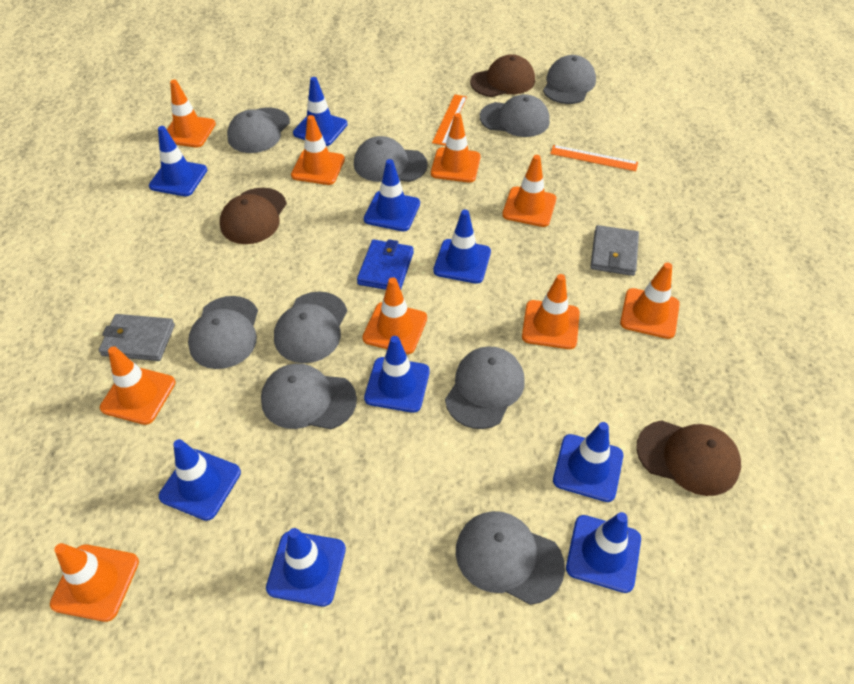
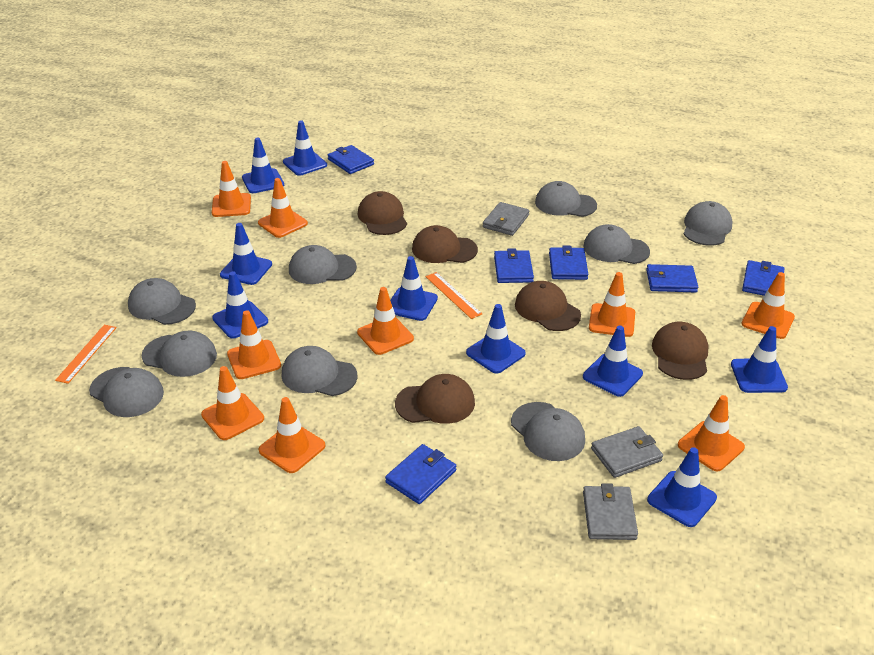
blue wallet: 1 -> 6
brown cap: 3 -> 5
grey wallet: 2 -> 3

